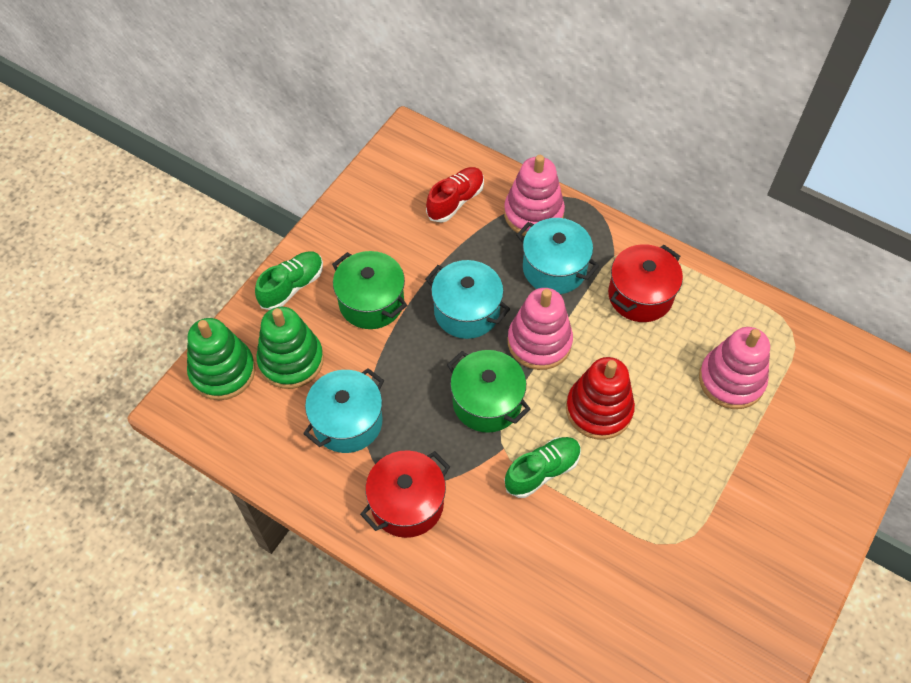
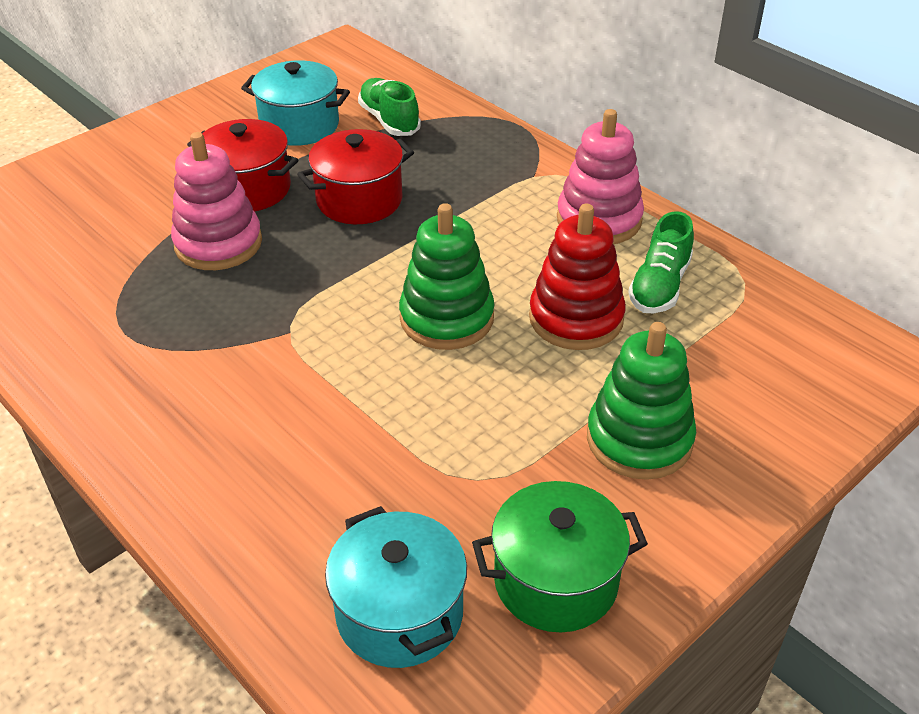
green pot: 2 -> 1
pink stacking toy: 3 -> 2
red shoe: 1 -> 0
turquoise pot: 3 -> 2

